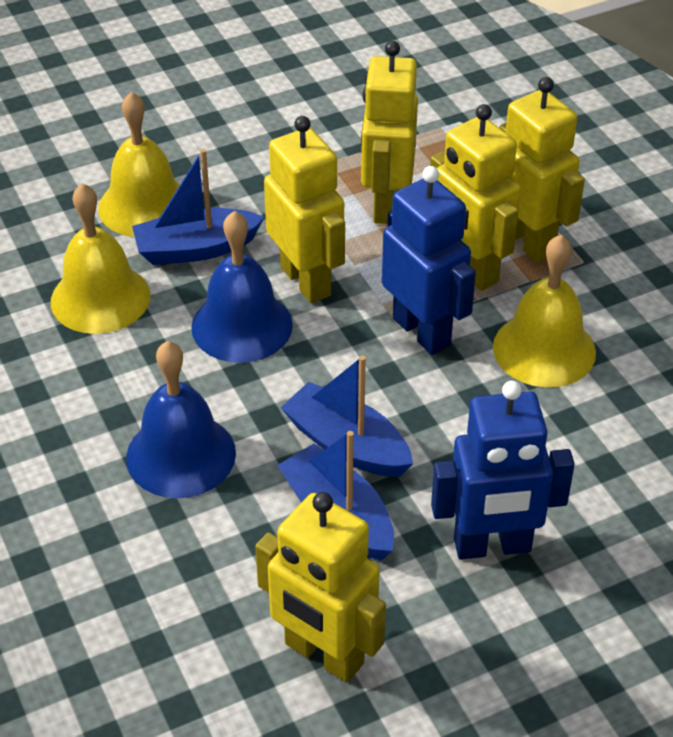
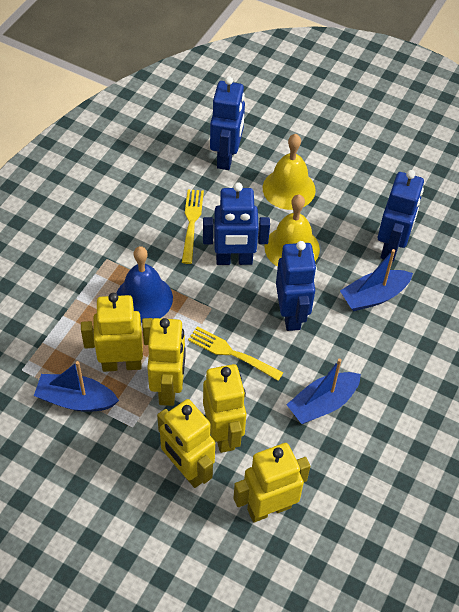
blue bell: 2 -> 1
blue robot: 2 -> 4
yellow bell: 3 -> 2
yellow fork: 0 -> 2

